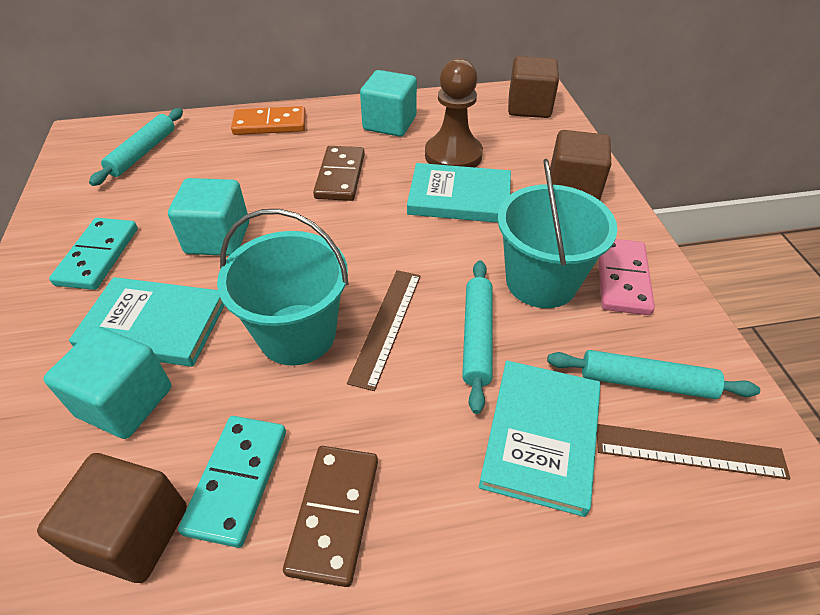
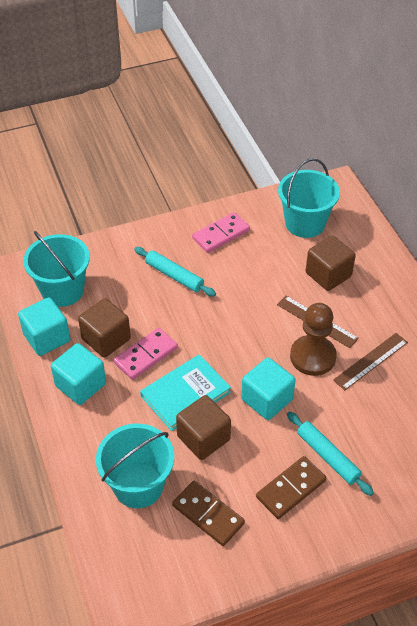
orange domino: 1 -> 0
pink domino: 1 -> 2
turquoise book: 3 -> 1
turquoise bucket: 2 -> 3
turquoise domino: 2 -> 0
turquoise rolling pin: 3 -> 2

